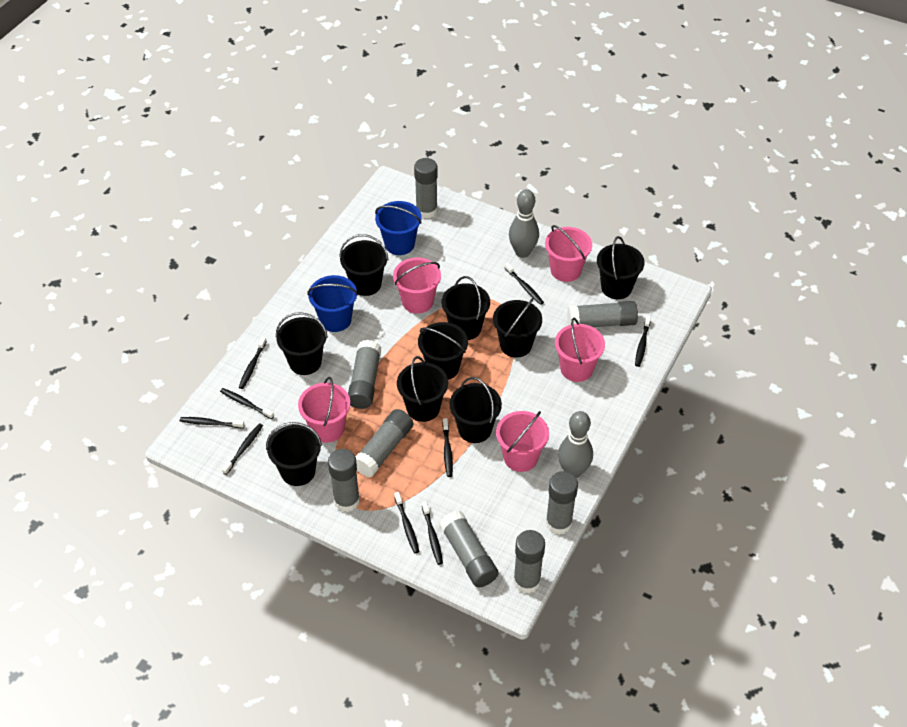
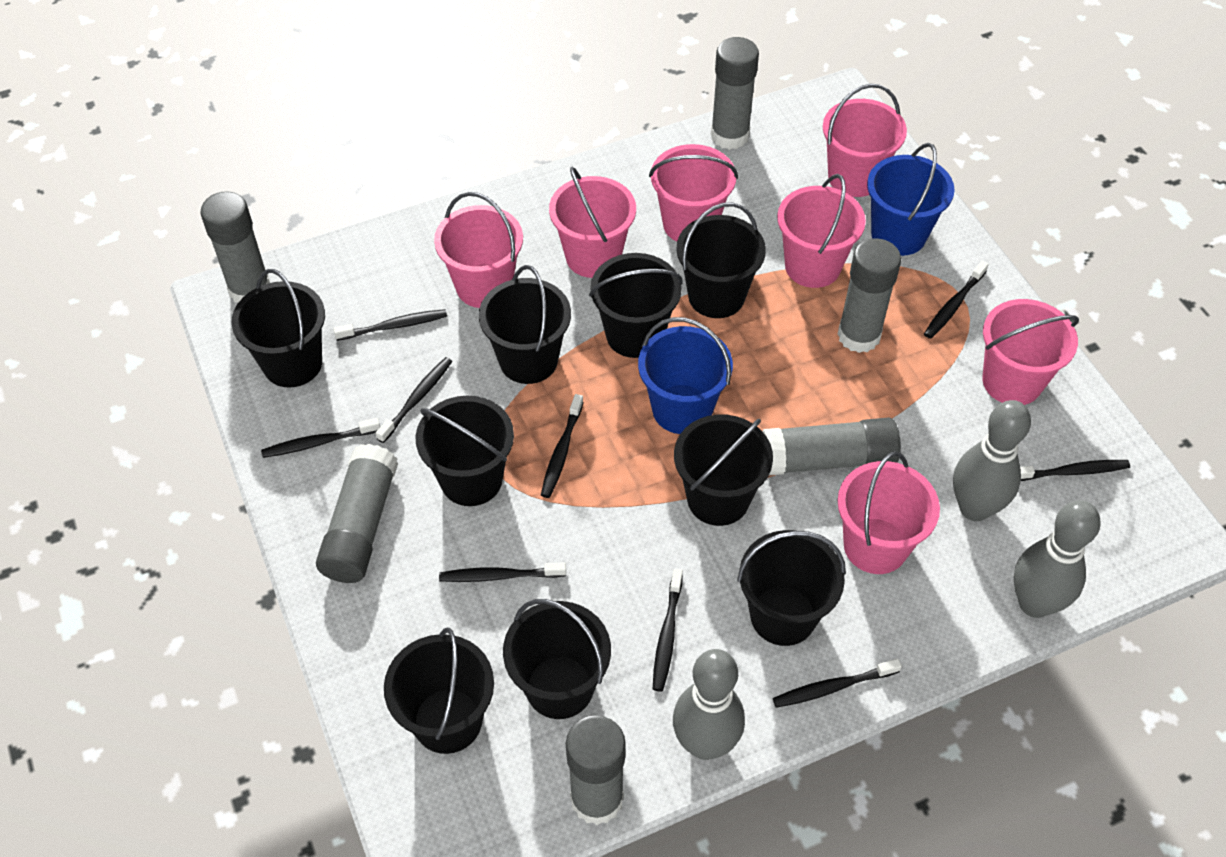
grey bowling pin: 2 -> 3
grey glue stick: 8 -> 6
pink bucket: 5 -> 7

